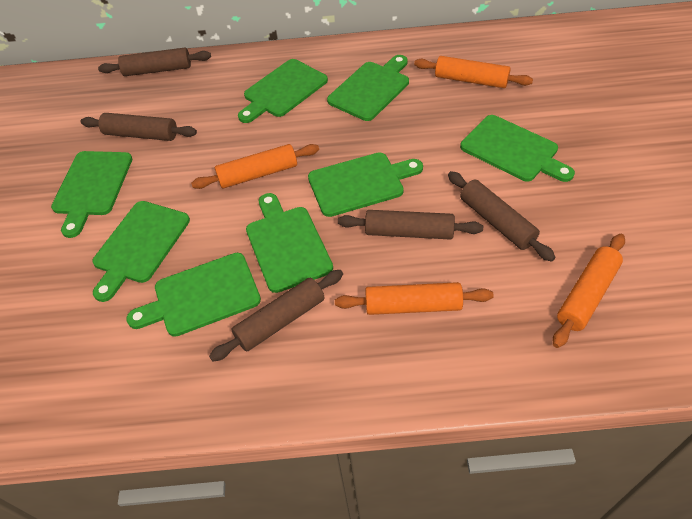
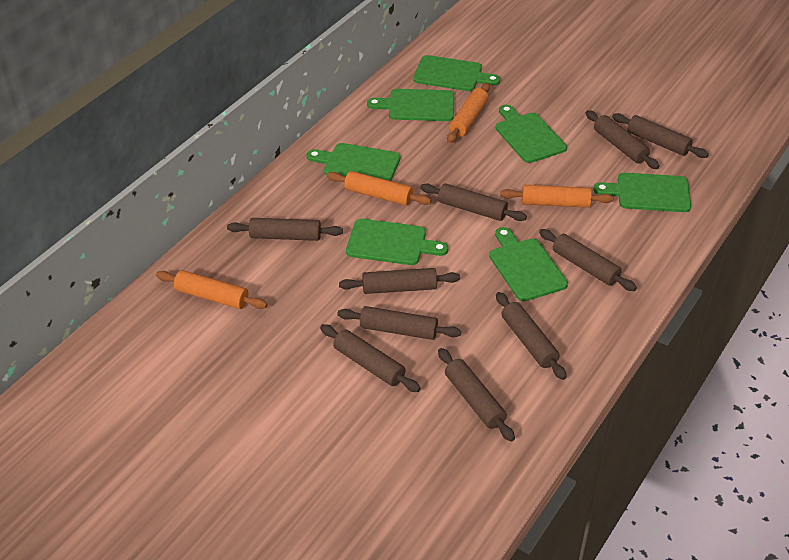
brown rolling pin: 5 -> 10
green cutting board: 8 -> 7

